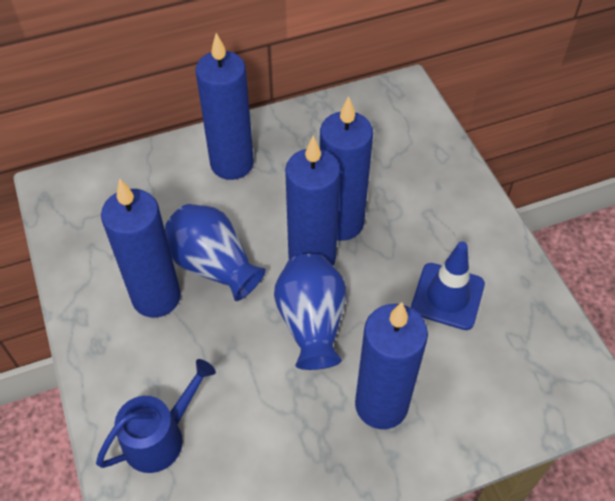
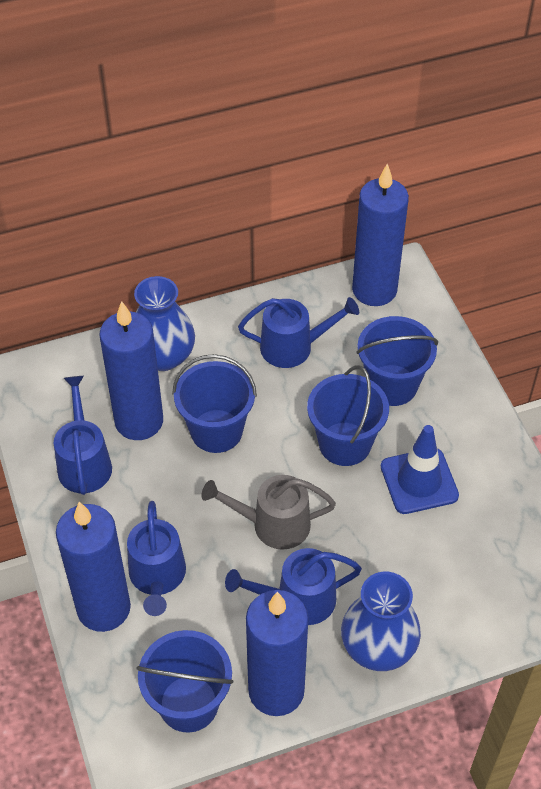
blue bucket: 0 -> 4
blue candle: 5 -> 4
blue watering can: 1 -> 4
grey watering can: 0 -> 1

